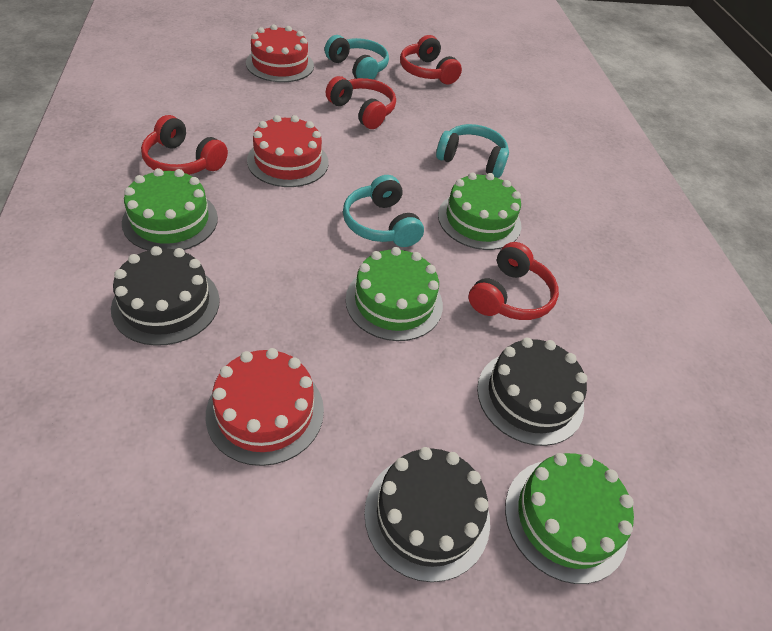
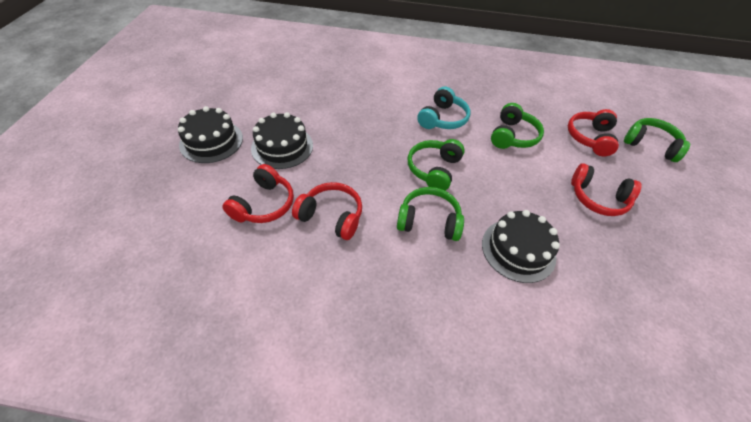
green cake: 4 -> 0
green headphones: 0 -> 4
red cake: 3 -> 0
turquoise headphones: 3 -> 1

